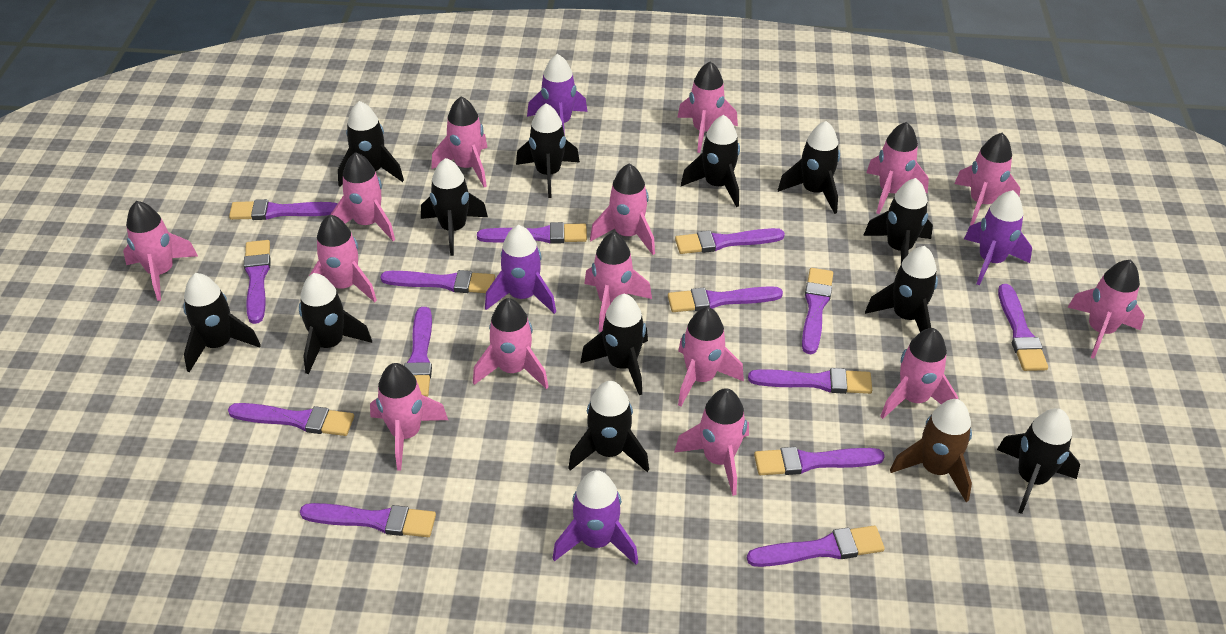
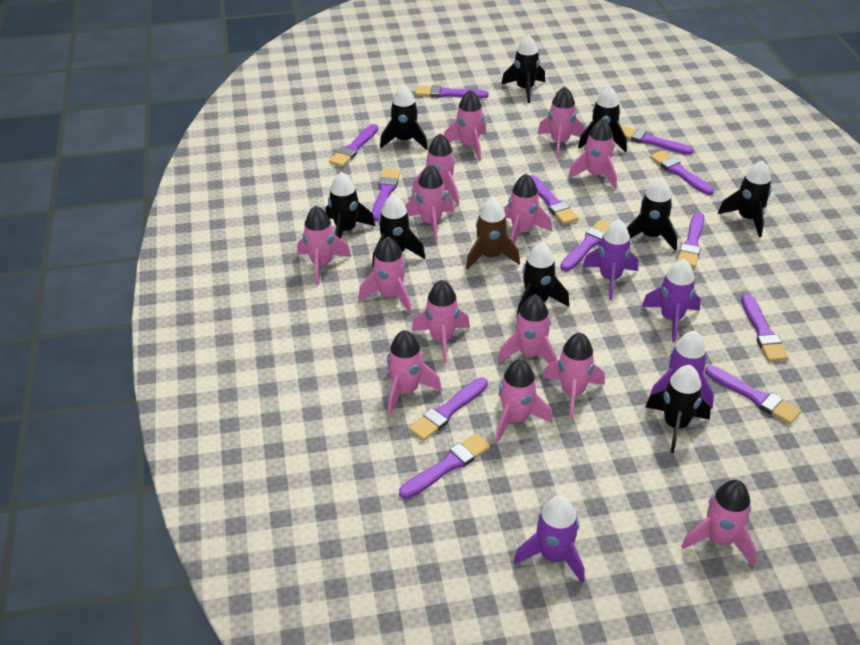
black rocket: 12 -> 9
pink rocket: 15 -> 14
purple brush: 14 -> 12

